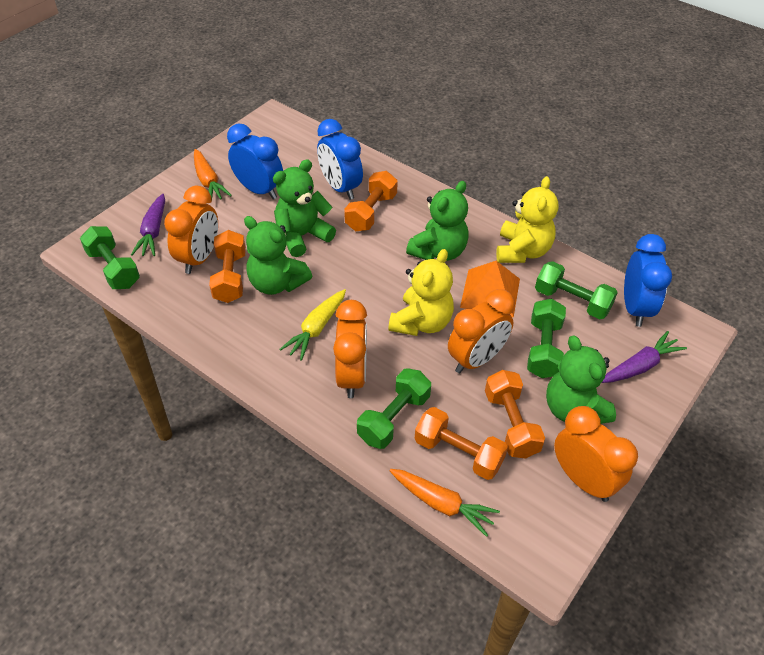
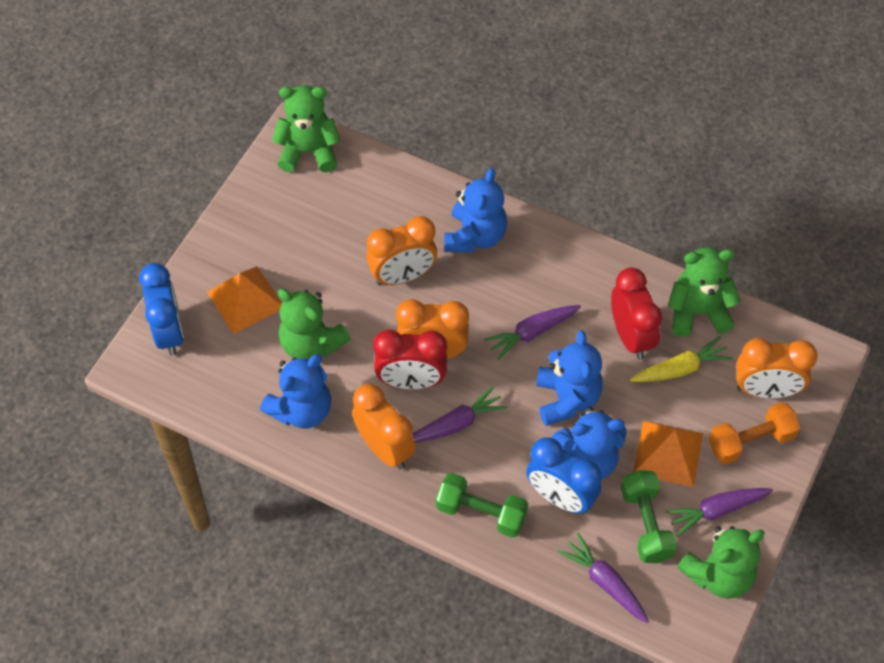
blue clock: 3 -> 2
blue teddy bear: 0 -> 4
green dumbbell: 4 -> 2
orange carrot: 2 -> 0
orange dumbbell: 4 -> 1
orange pyramid: 1 -> 2
purple carrot: 2 -> 4
red clock: 0 -> 2
yellow teddy bear: 2 -> 0

